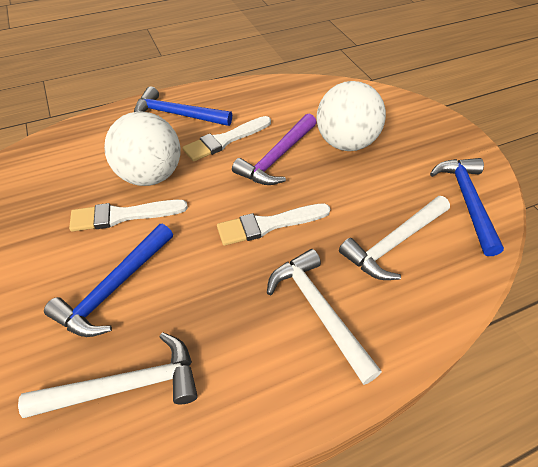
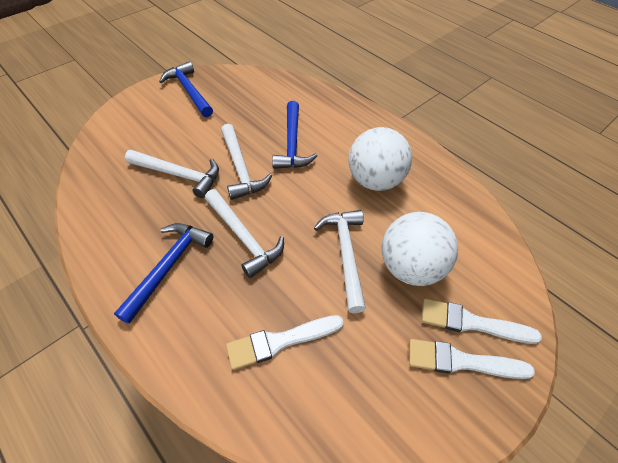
purple hammer: 1 -> 0
white hammer: 3 -> 4

